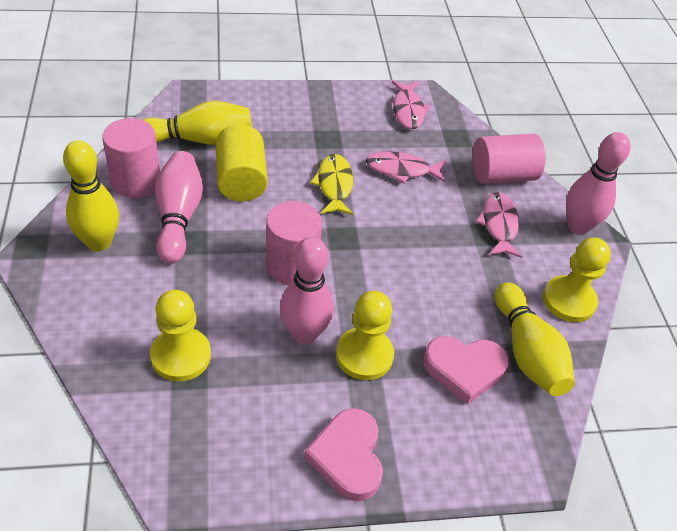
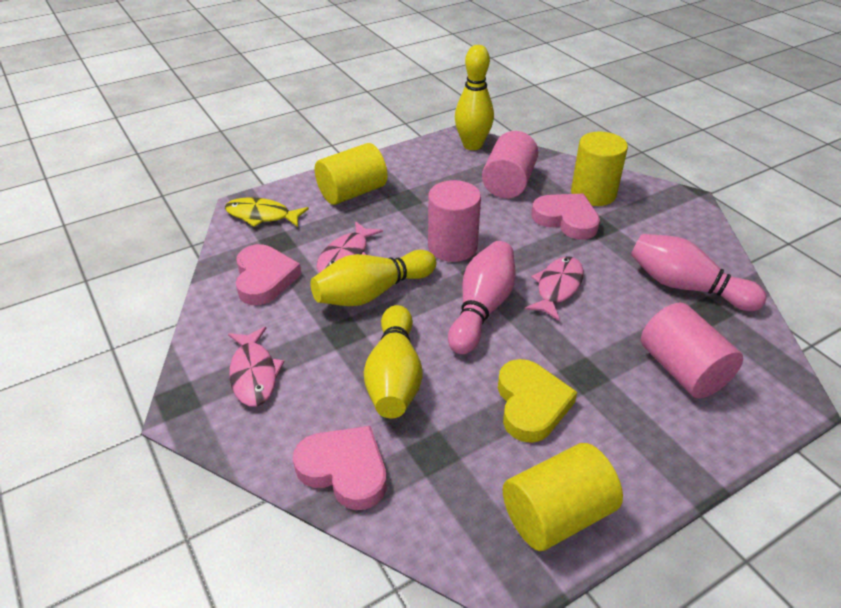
pink bowling pin: 3 -> 2
pink heart: 2 -> 3
yellow cylinder: 1 -> 3
yellow heart: 0 -> 1
yellow pawn: 3 -> 0

